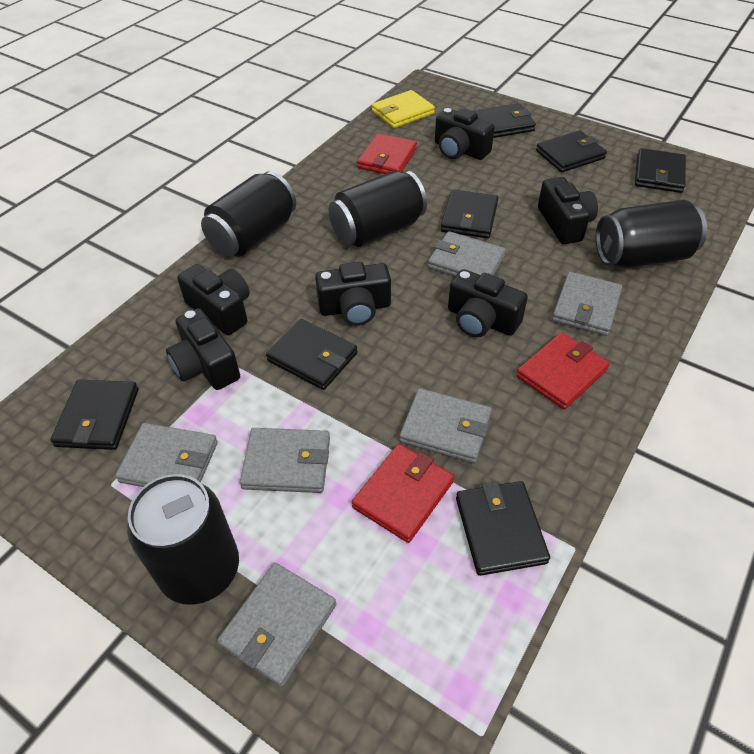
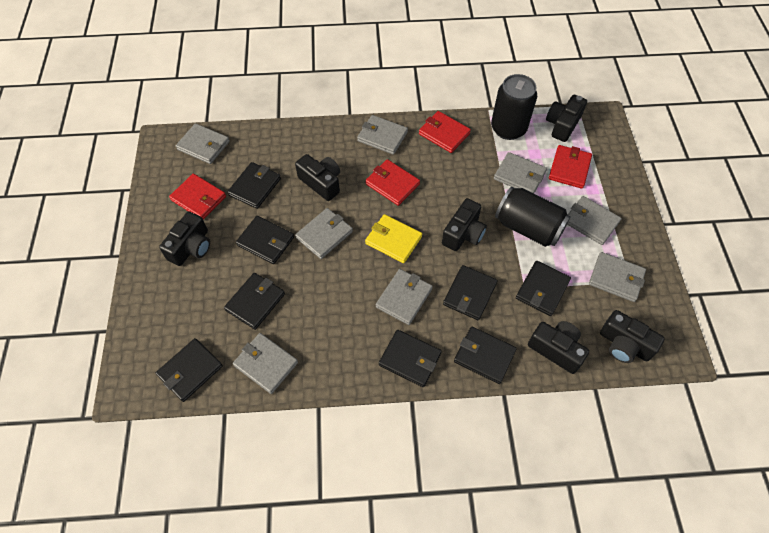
black can: 4 -> 2
black wallet: 7 -> 8
grey wallet: 6 -> 8
red wallet: 3 -> 4

